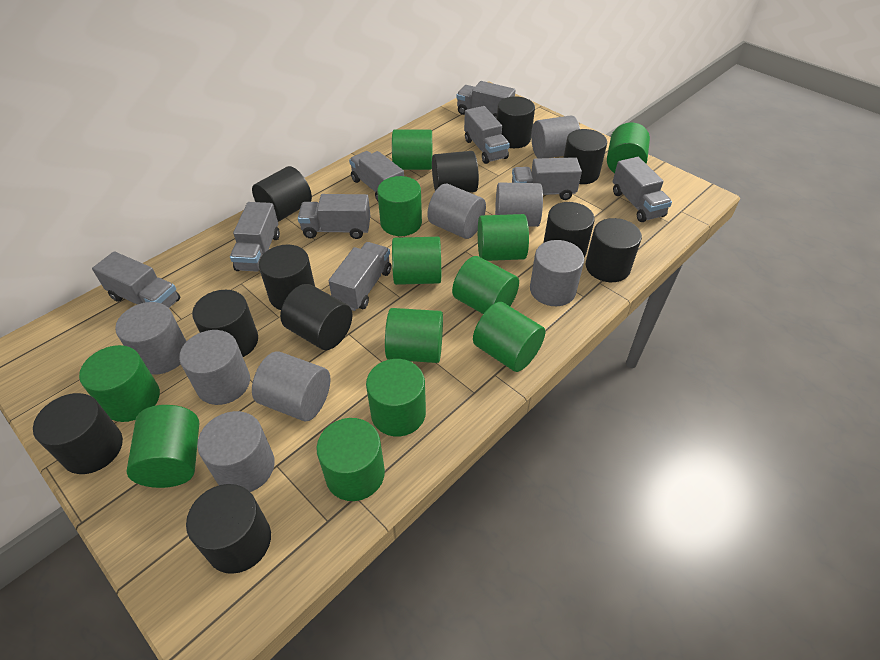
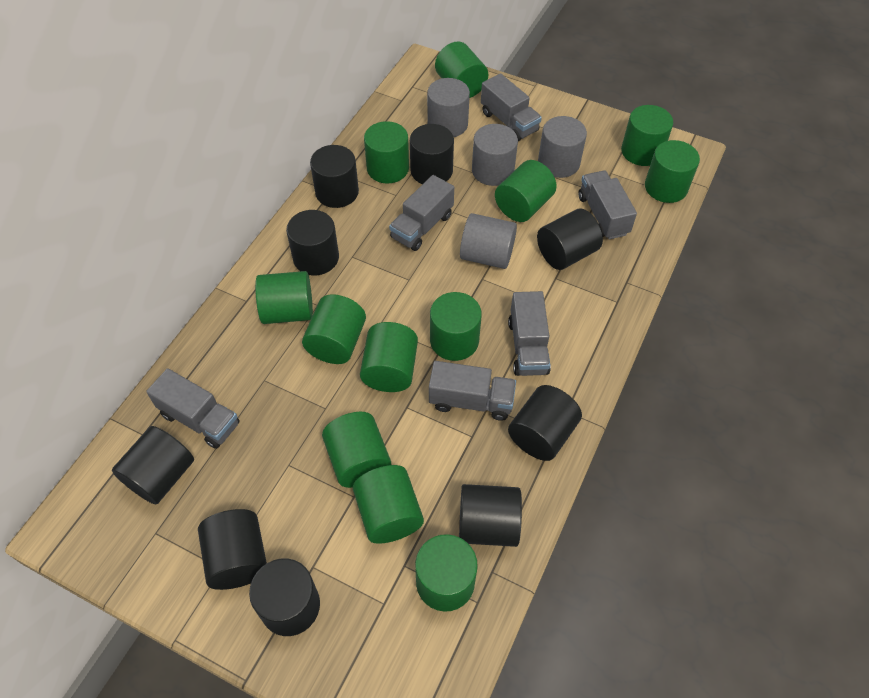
black cylinder: 11 -> 9
grey cylinder: 8 -> 4
grey truck: 9 -> 6

